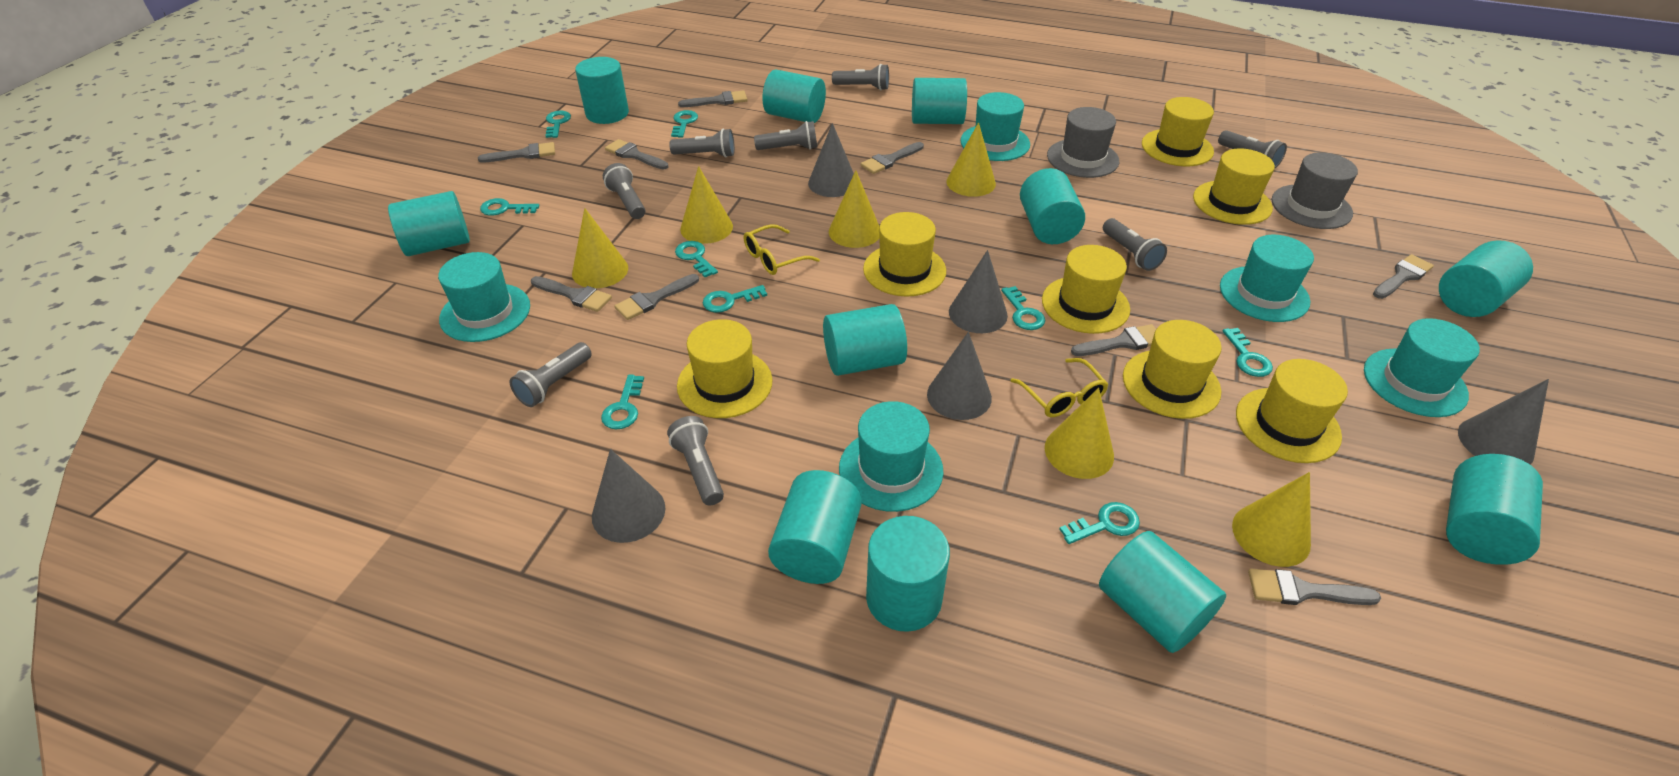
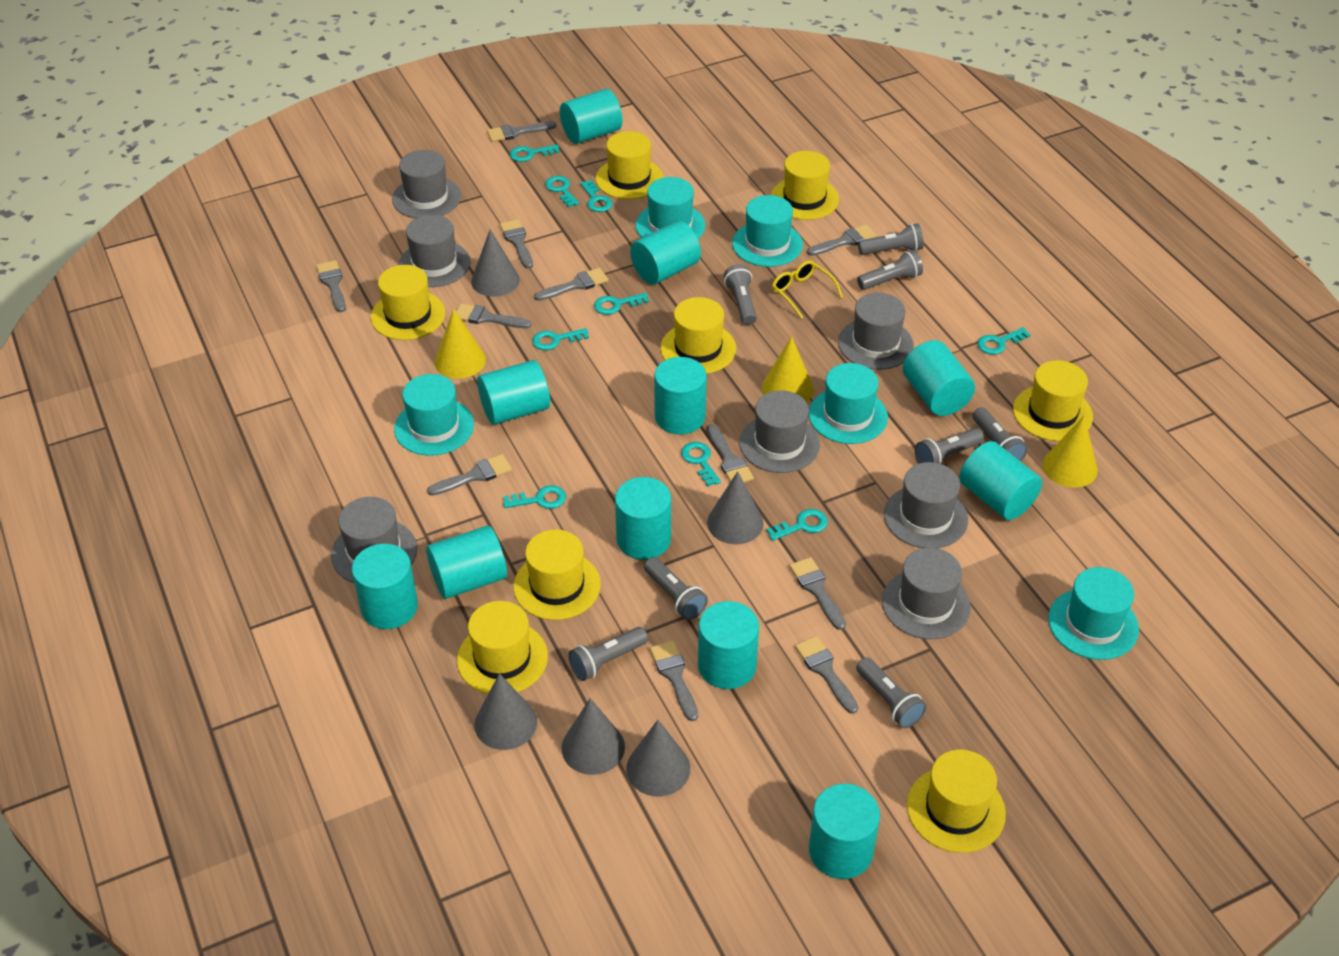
grey brush: 9 -> 11
grey hat: 2 -> 7
yellow cone: 6 -> 3
yellow glasses: 2 -> 1
yellow hat: 7 -> 8

